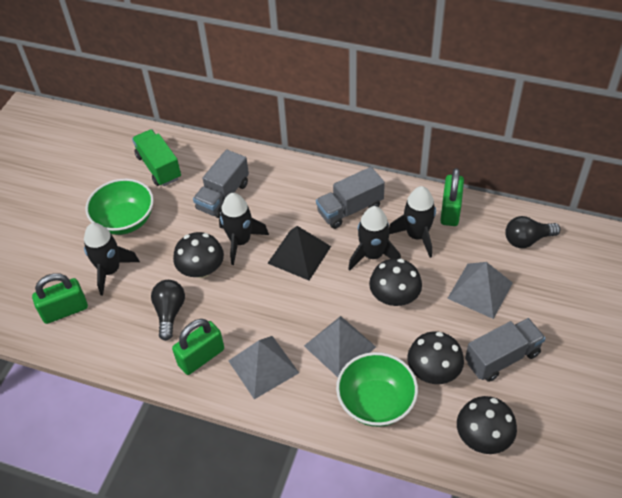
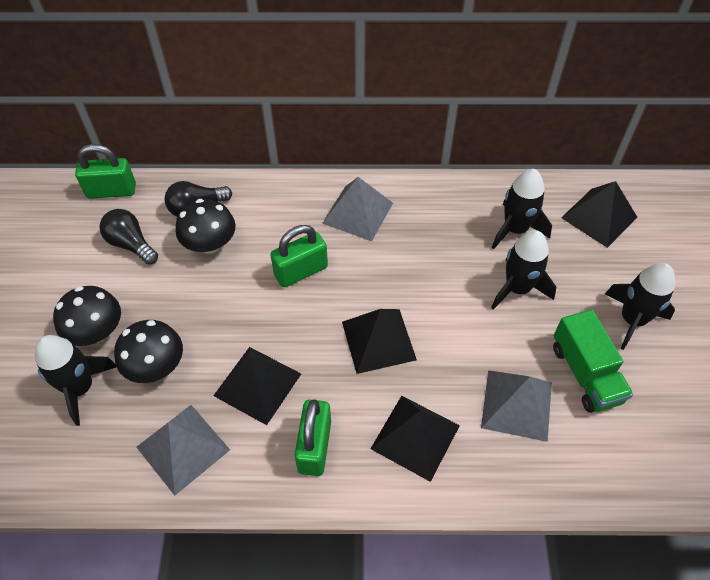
black mushroom: 4 -> 3
black pyramid: 1 -> 4
green bowl: 2 -> 0
grey truck: 3 -> 0

